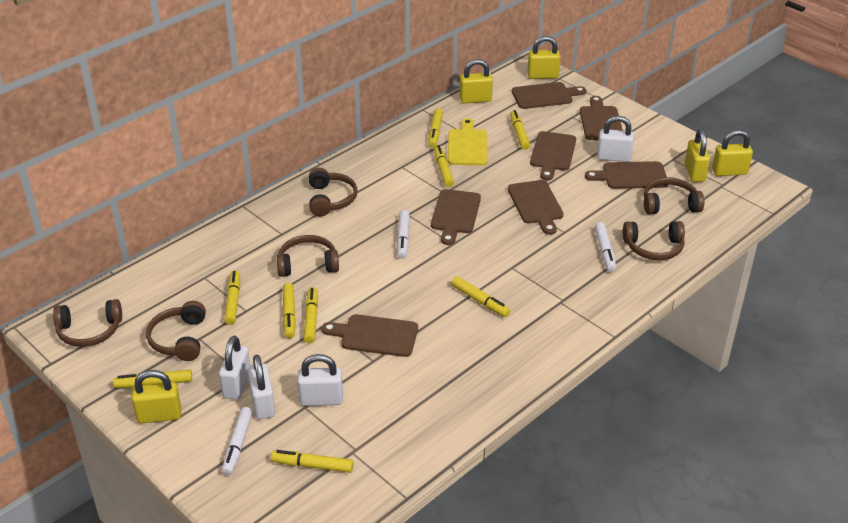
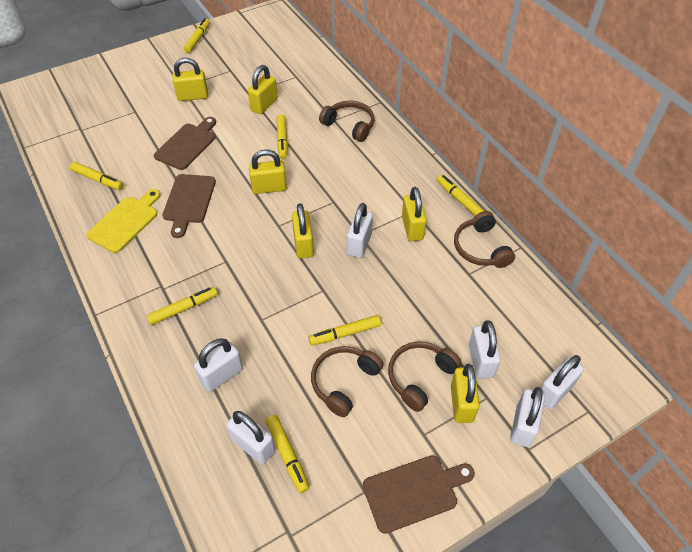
brown cutting board: 7 -> 3
brown headphones: 6 -> 4
white marker: 3 -> 0
white padlock: 4 -> 6
yellow marker: 9 -> 7
yellow padlock: 5 -> 6

